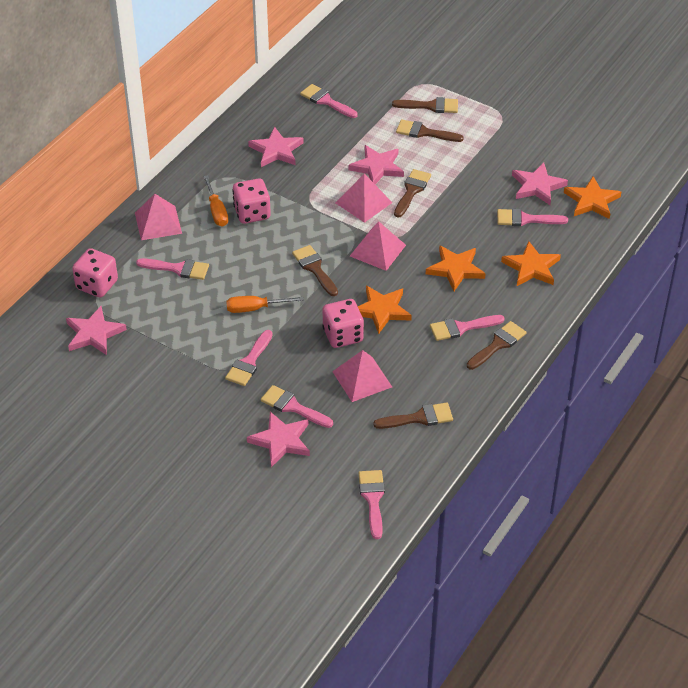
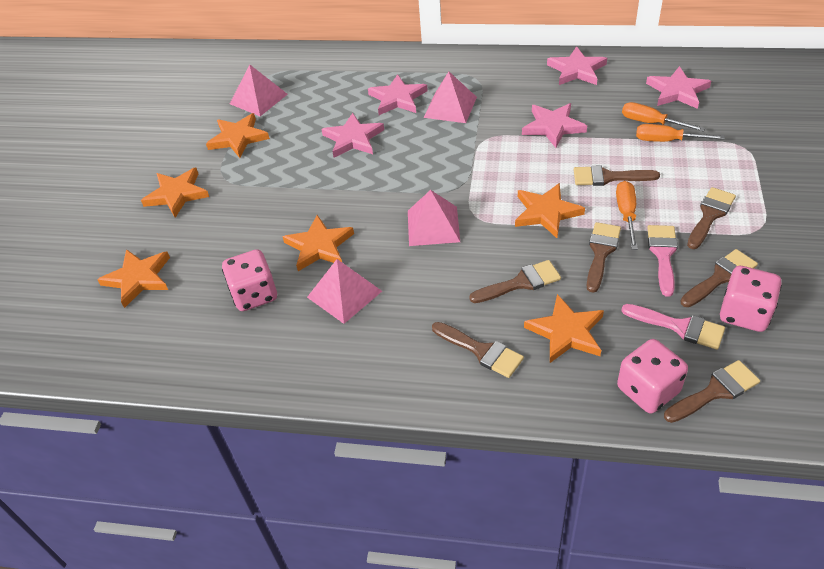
brown brush: 6 -> 7
orange screwdriver: 2 -> 3
orange star: 4 -> 6
pink brush: 7 -> 2

